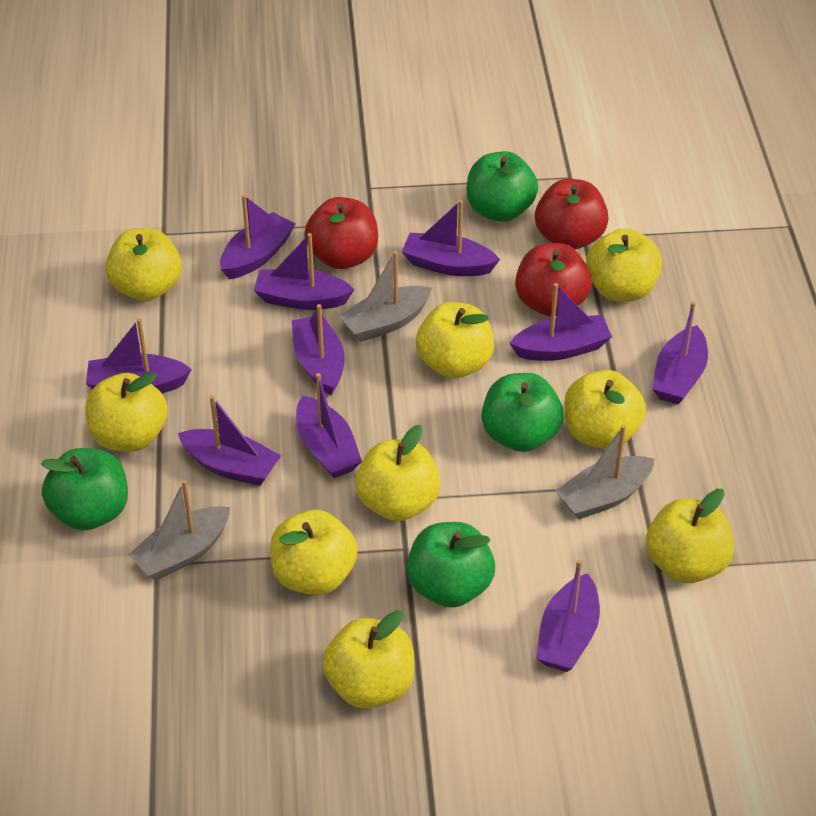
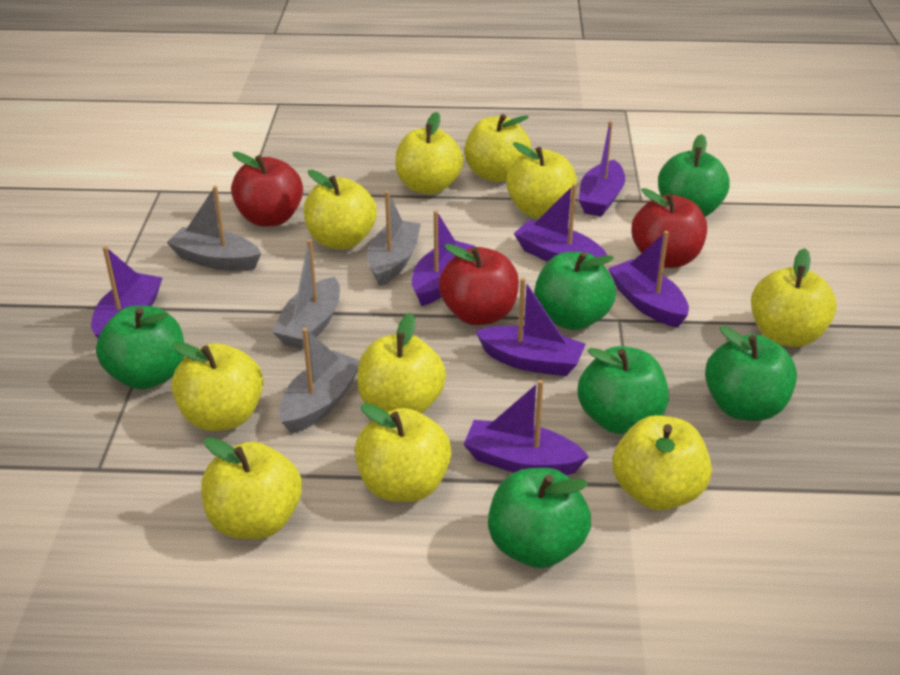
green apple: 4 -> 6
grey boat: 3 -> 4
purple boat: 10 -> 7
yellow apple: 9 -> 10

